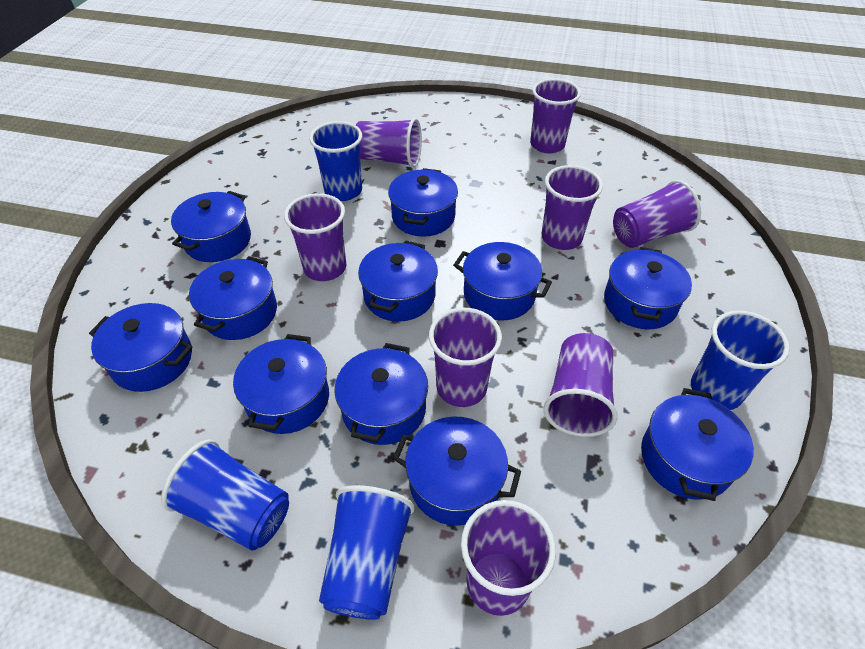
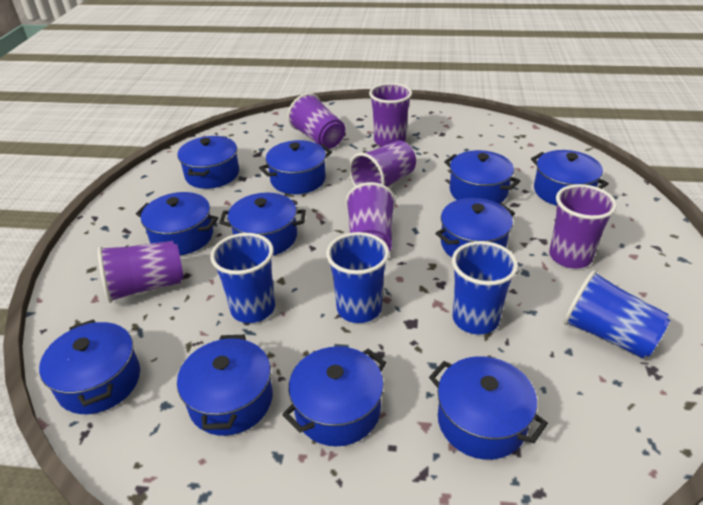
purple cup: 8 -> 6

